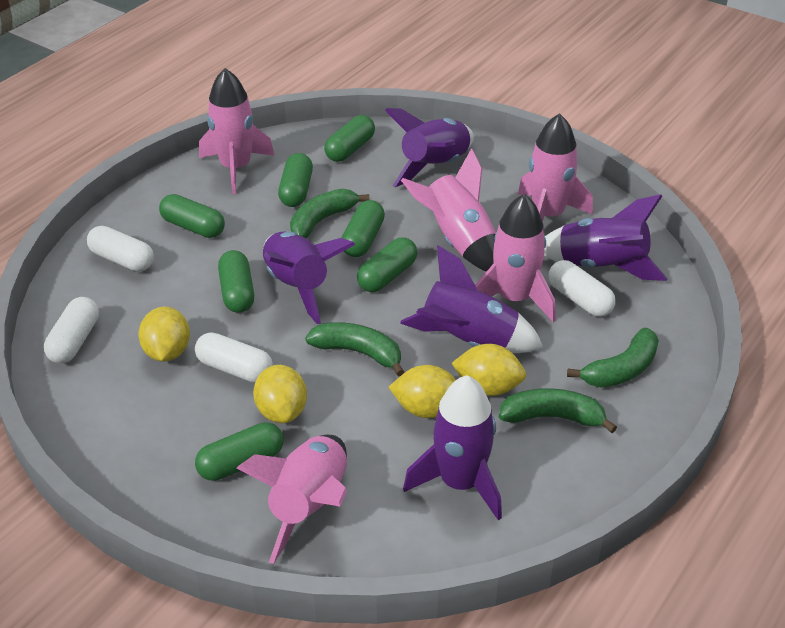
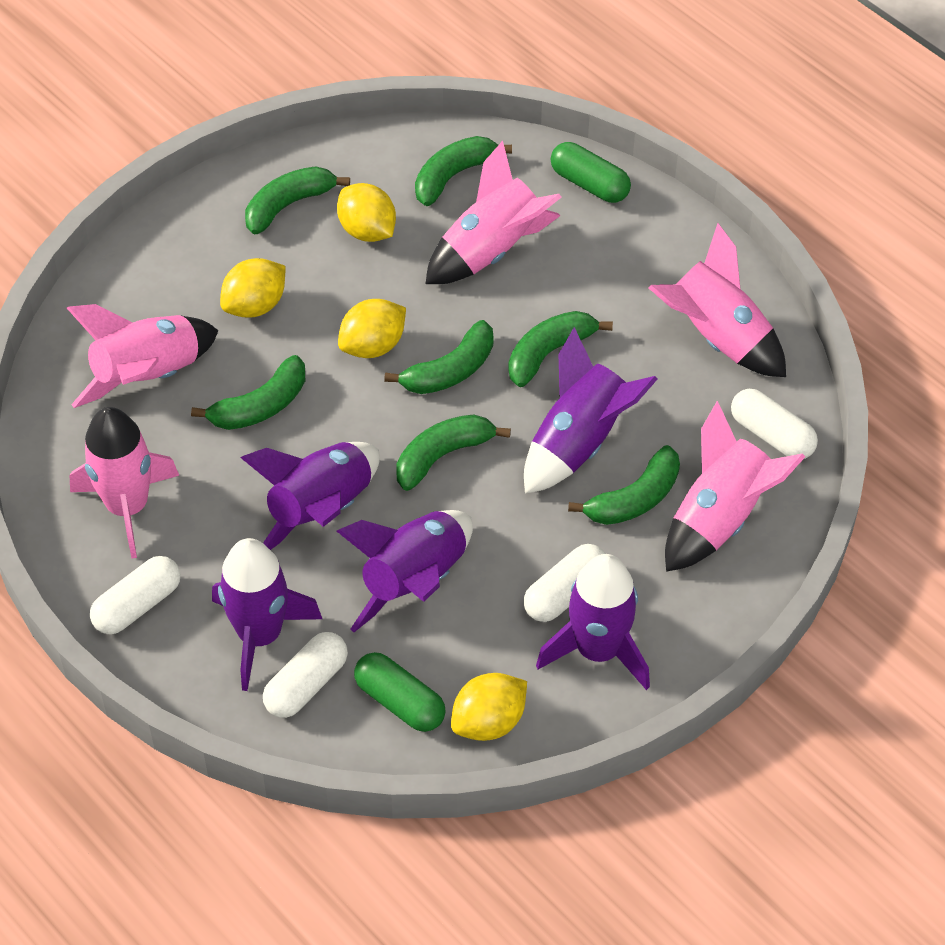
green banana: 4 -> 7
green capsule: 7 -> 2

